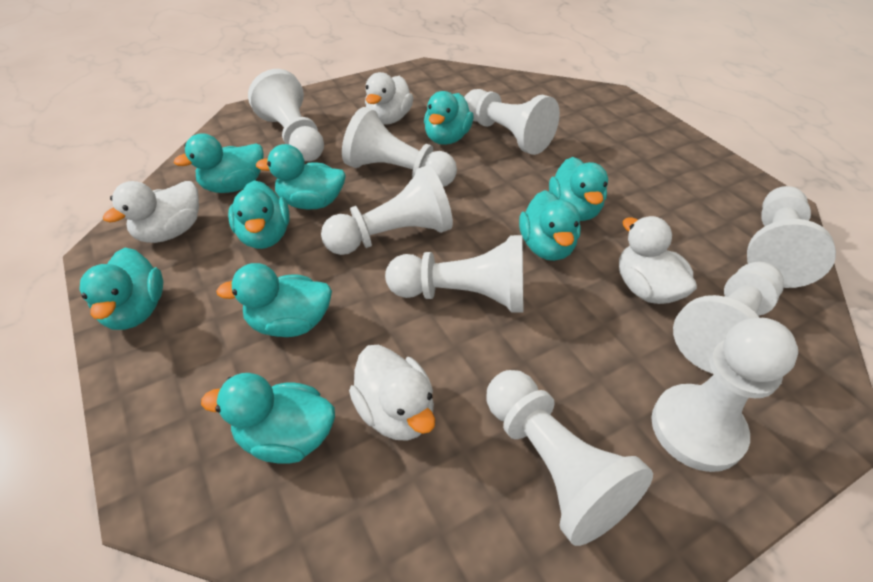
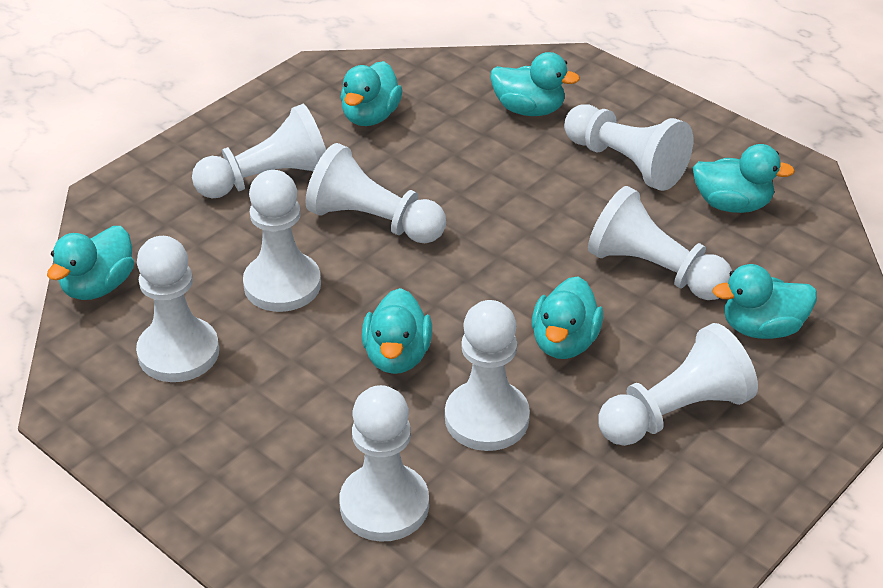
turquoise duck: 9 -> 7
white duck: 4 -> 0

